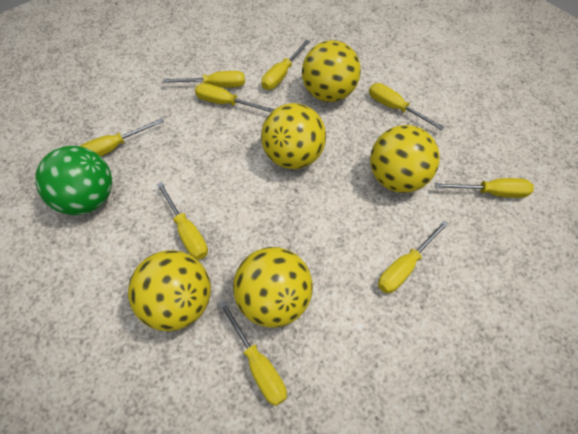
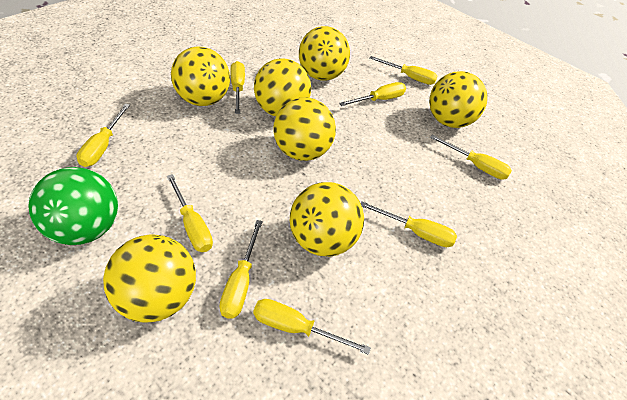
yellow ball: 5 -> 7

